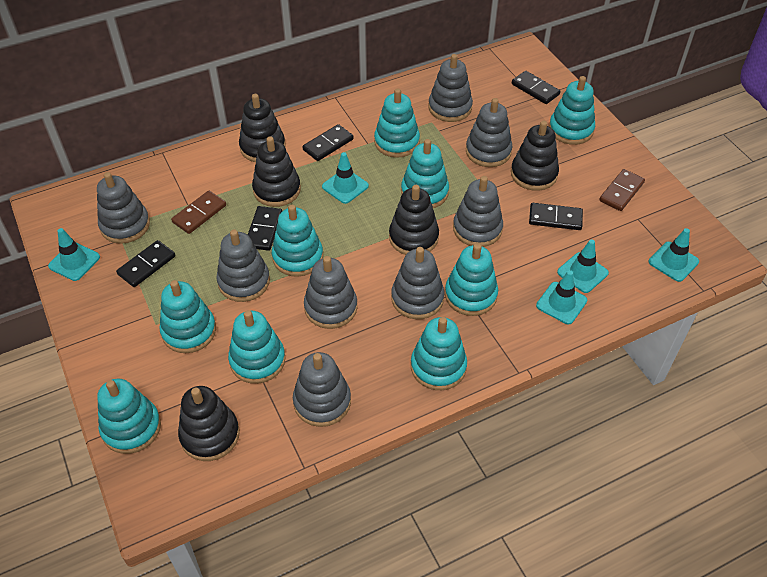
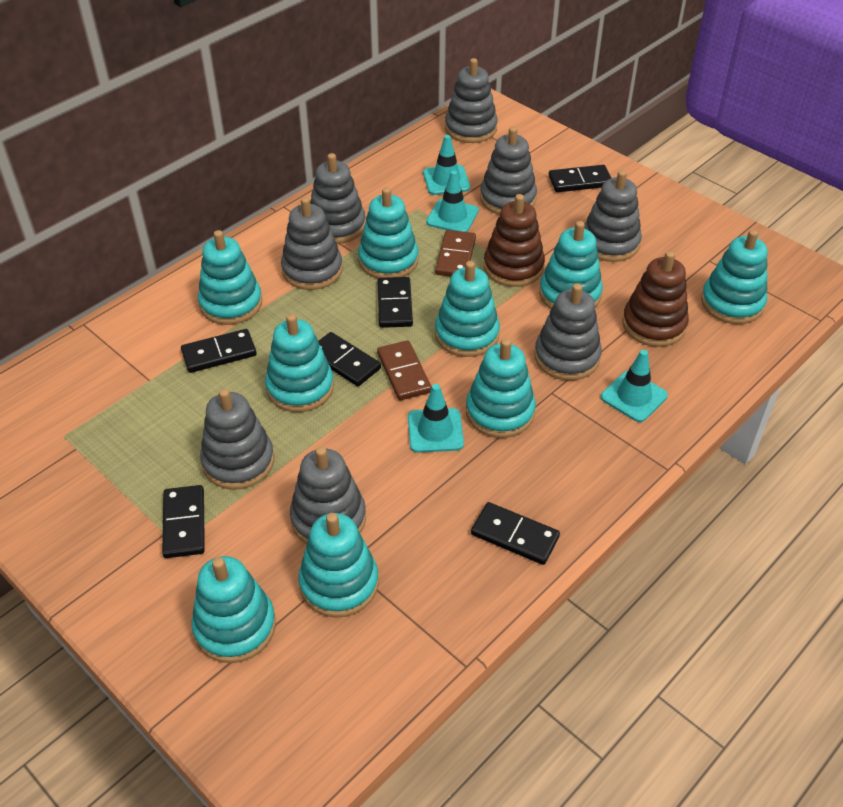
black domino: 5 -> 6
black stacking toy: 5 -> 0
brown stacking toy: 0 -> 2
turquoise traffic cone: 5 -> 4

